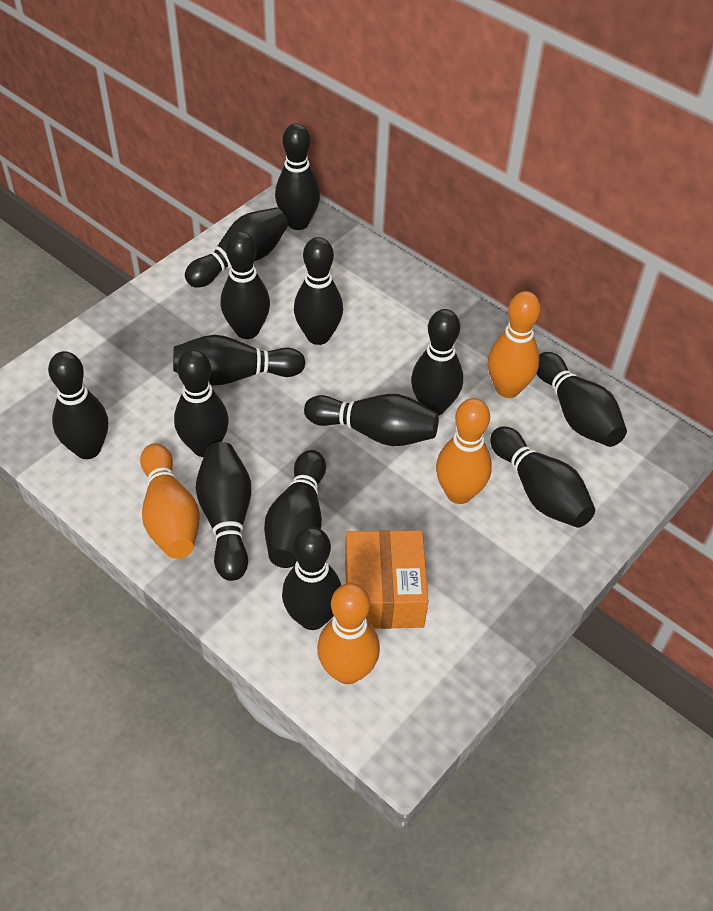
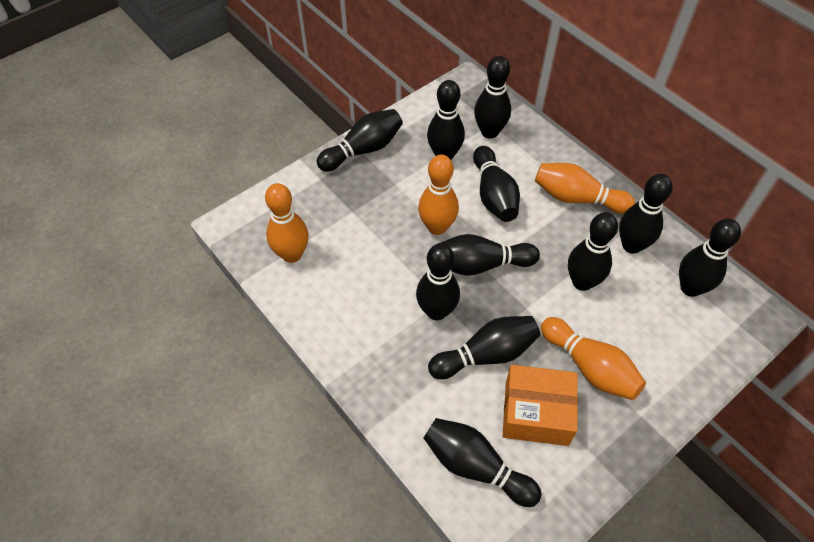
black bowling pin: 14 -> 11

